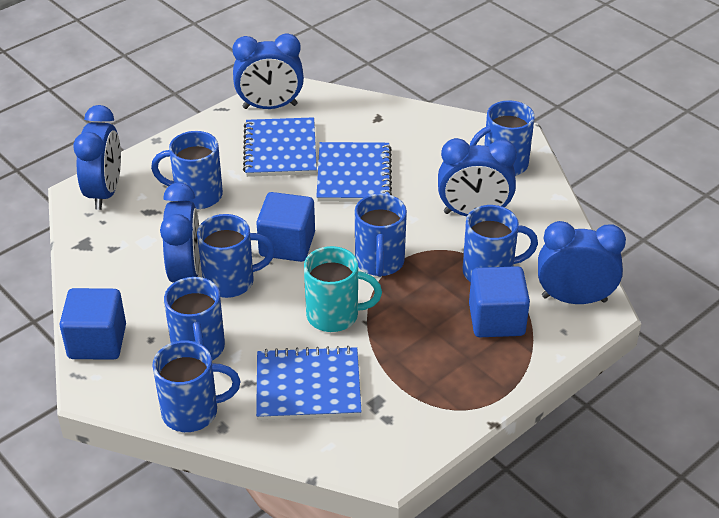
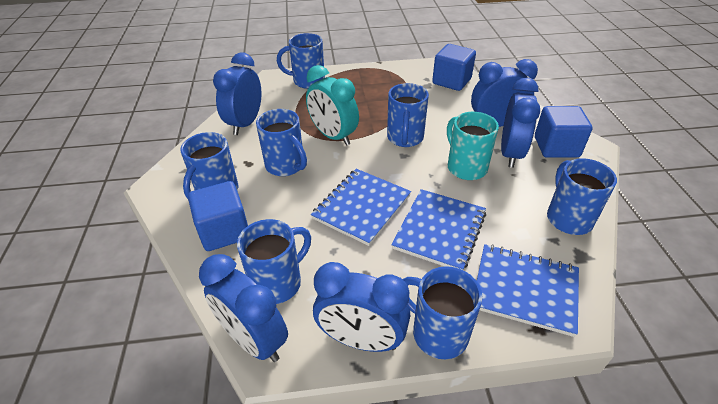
turquoise clock: 0 -> 1

